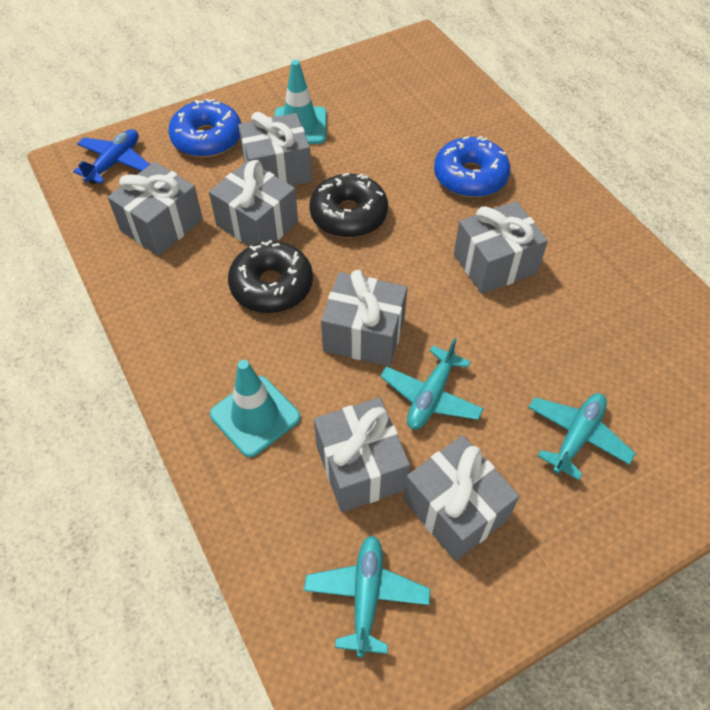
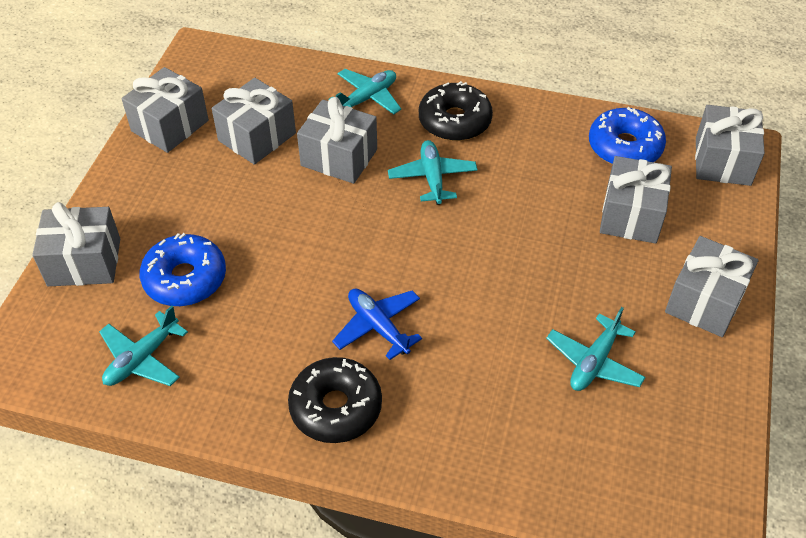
turquoise plane: 3 -> 4
turquoise traffic cone: 2 -> 0

